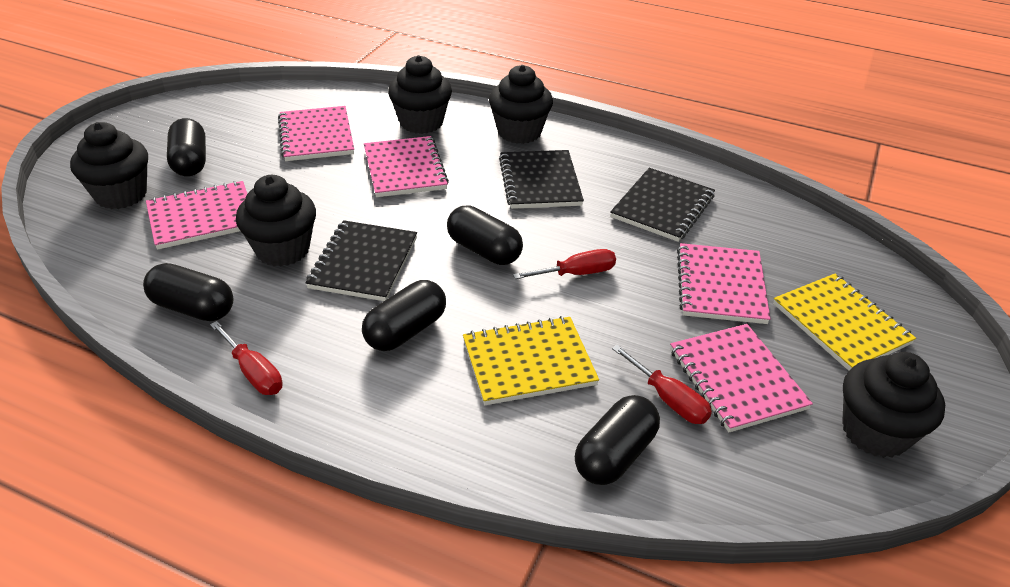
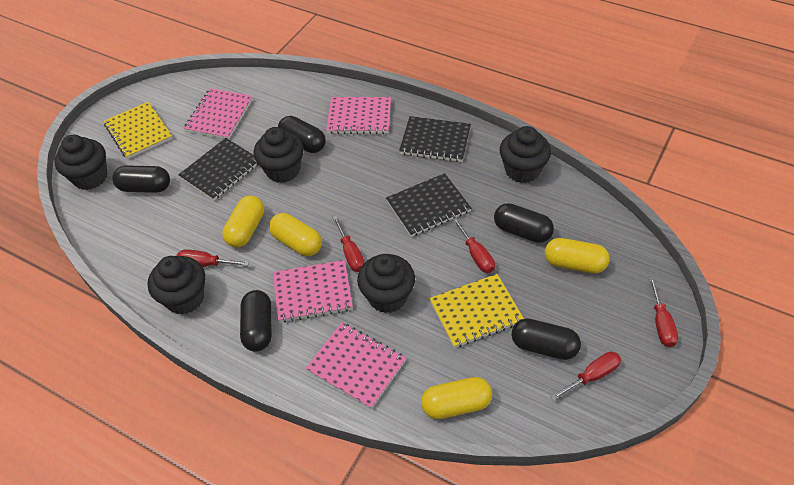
pink notebook: 5 -> 4
red screwdriver: 3 -> 5
yellow capsule: 0 -> 4

